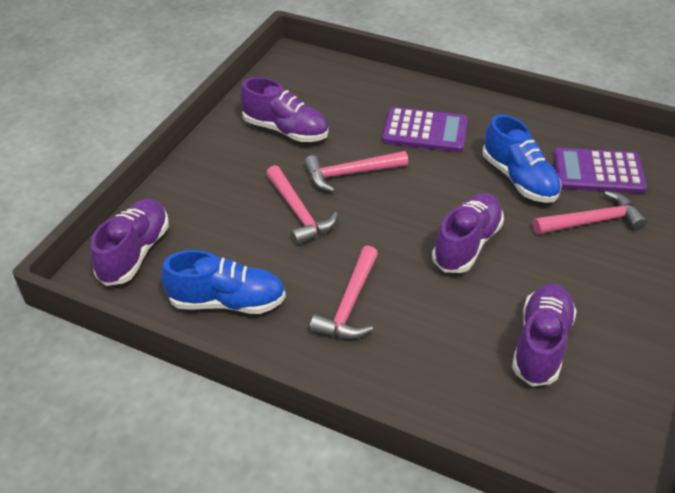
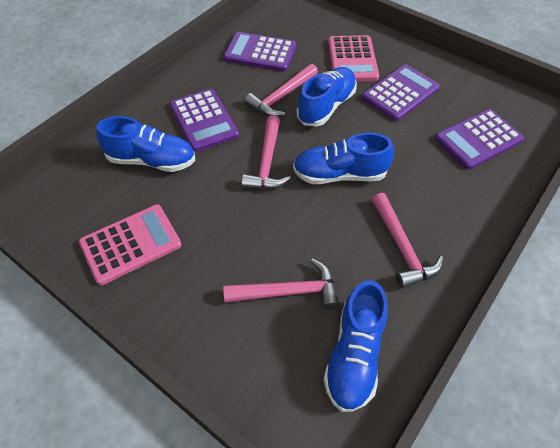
blue shoe: 2 -> 4
pink calculator: 0 -> 2
purple calculator: 2 -> 4
purple shoe: 4 -> 0

